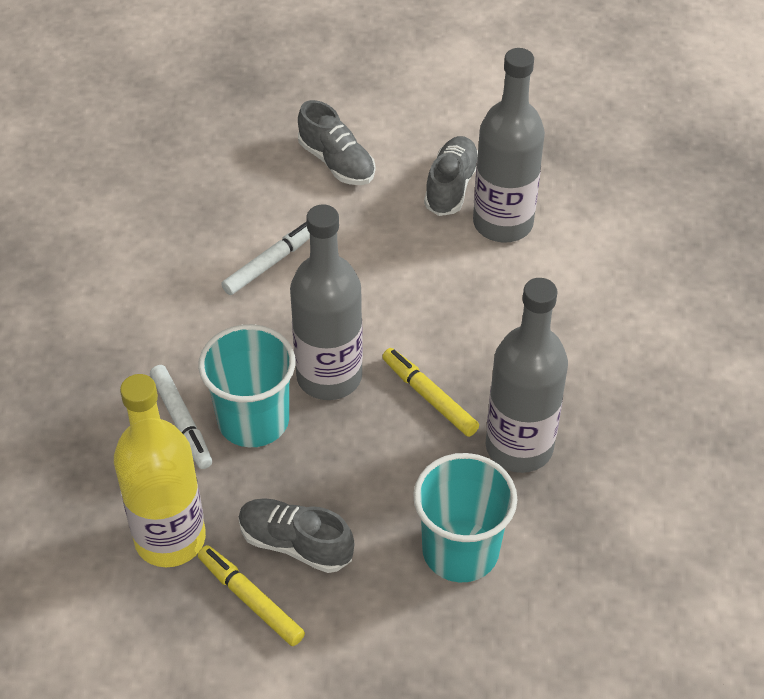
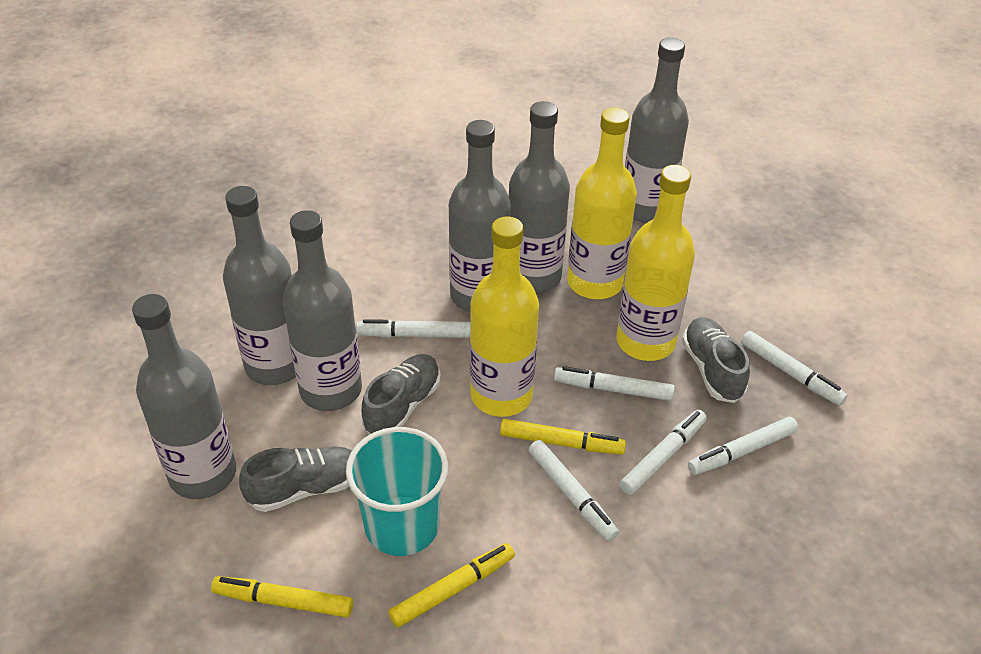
grey bottle: 3 -> 6
turquoise cup: 2 -> 1
white marker: 2 -> 6
yellow bottle: 1 -> 3
yellow marker: 2 -> 3

